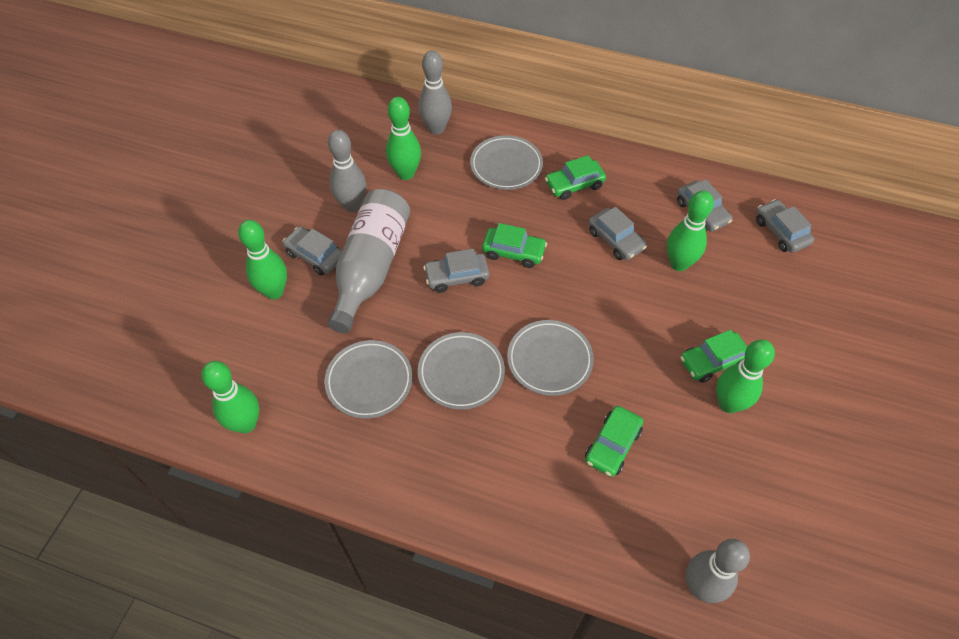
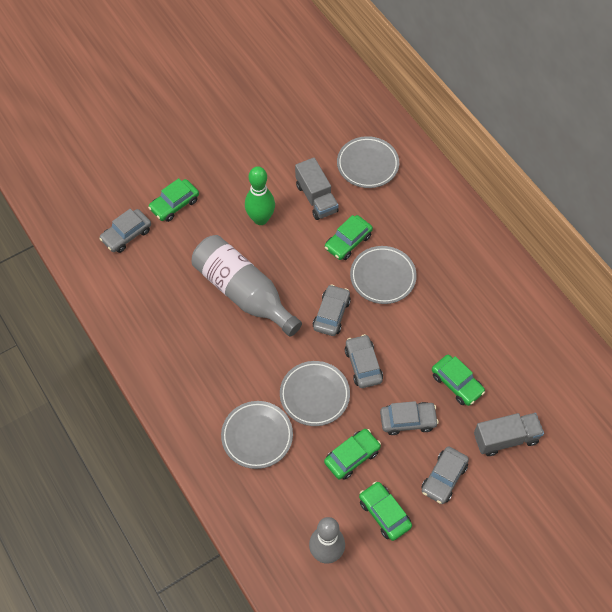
green bowling pin: 5 -> 1
green car: 4 -> 5
grey bowling pin: 3 -> 1
grey truck: 0 -> 2

